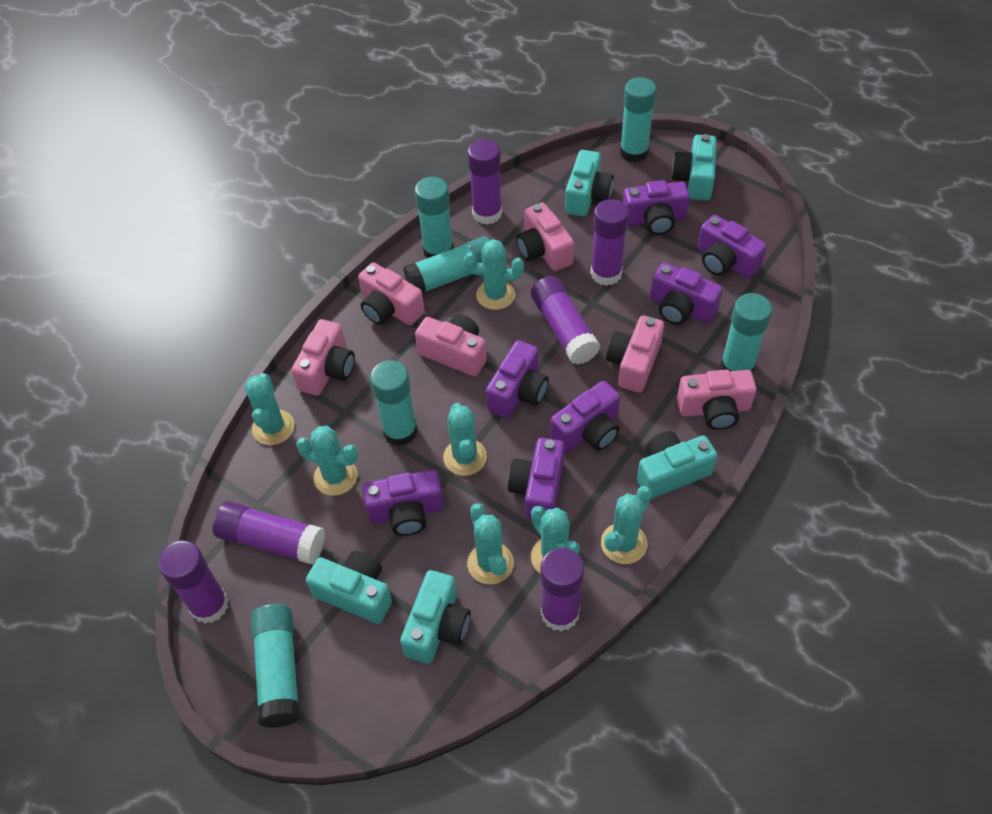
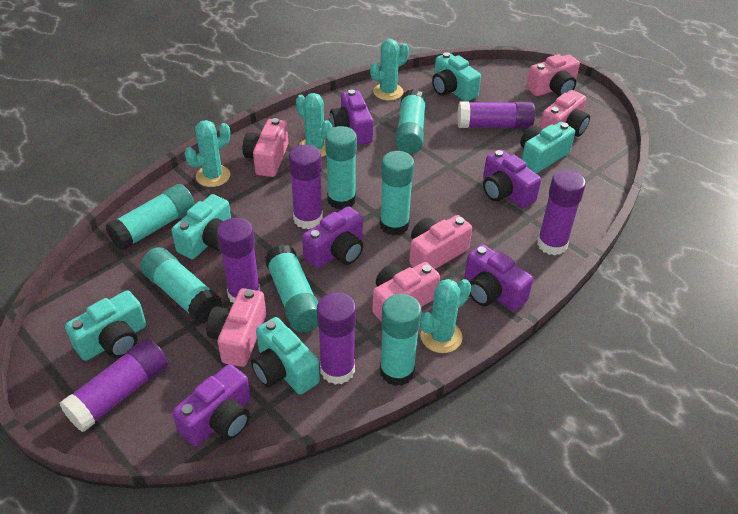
purple camera: 7 -> 5
turquoise cactus: 7 -> 4
turquoise glue stick: 6 -> 7

